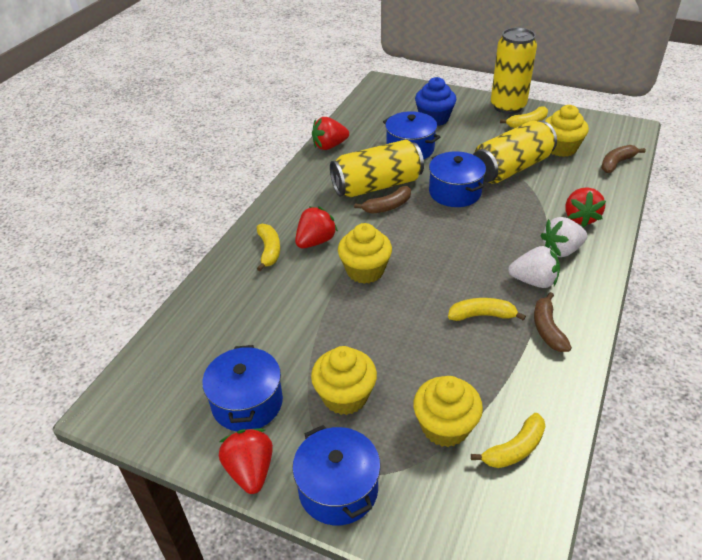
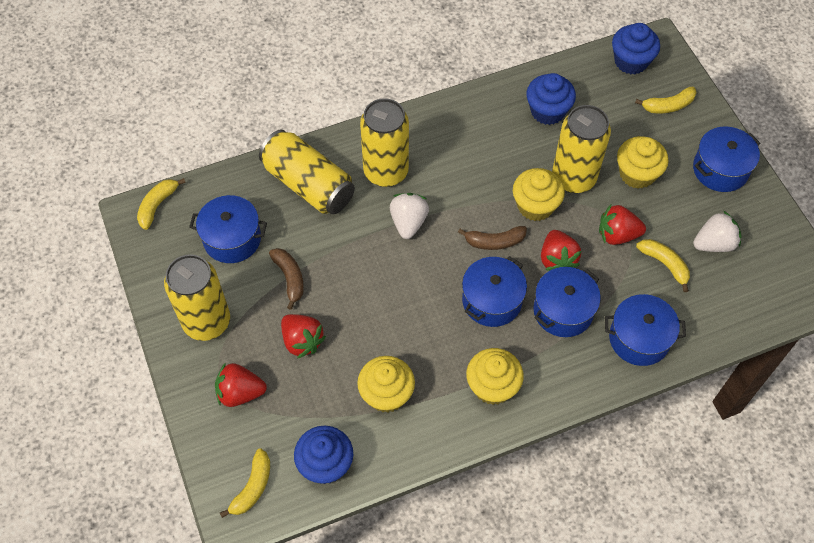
blue cupcake: 1 -> 3
blue pot: 4 -> 5
brown banana: 3 -> 2
yellow can: 3 -> 4

